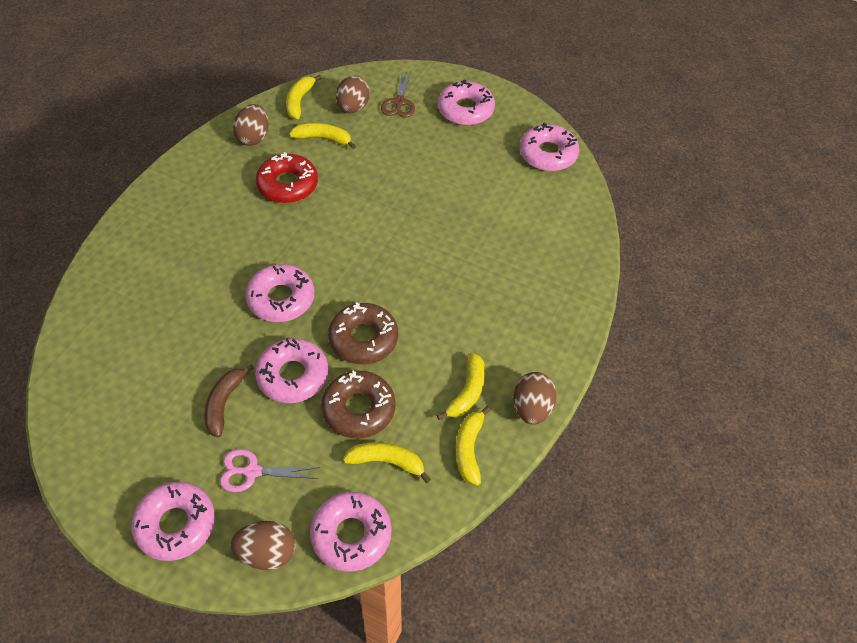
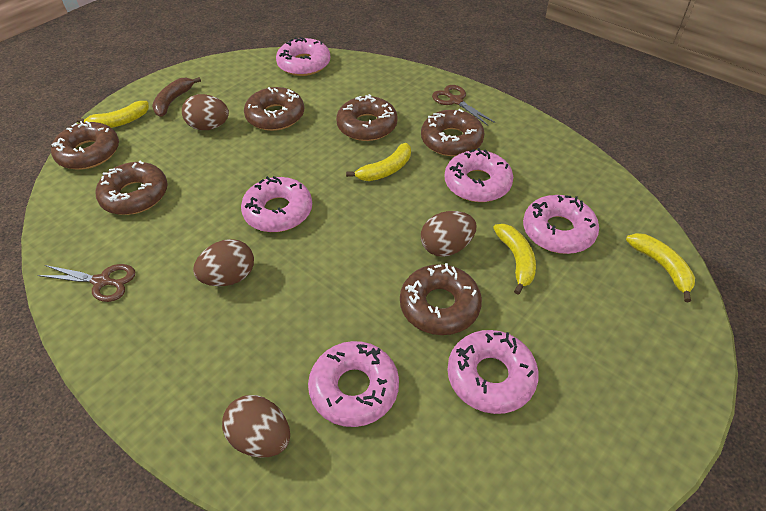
brown donut: 2 -> 6
brown scissors: 1 -> 2
pink scissors: 1 -> 0
red donut: 1 -> 0
yellow banana: 5 -> 4

